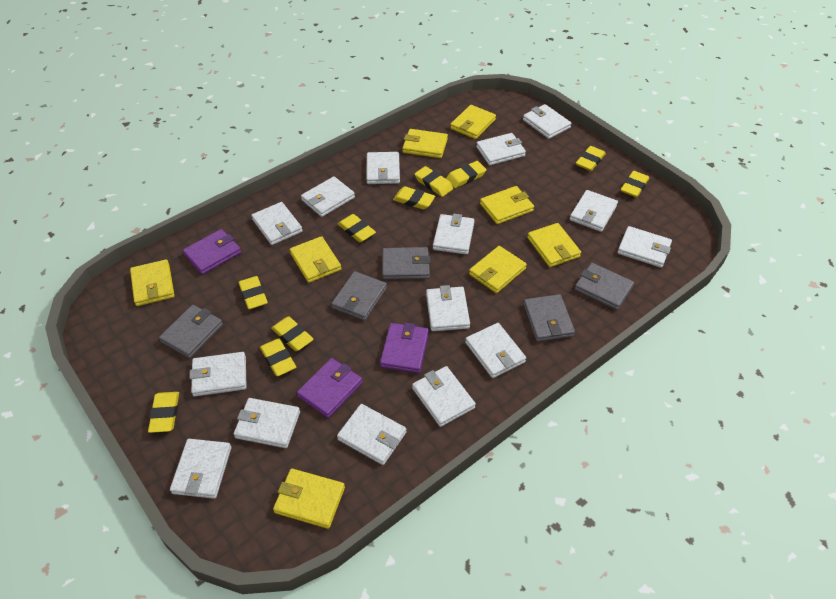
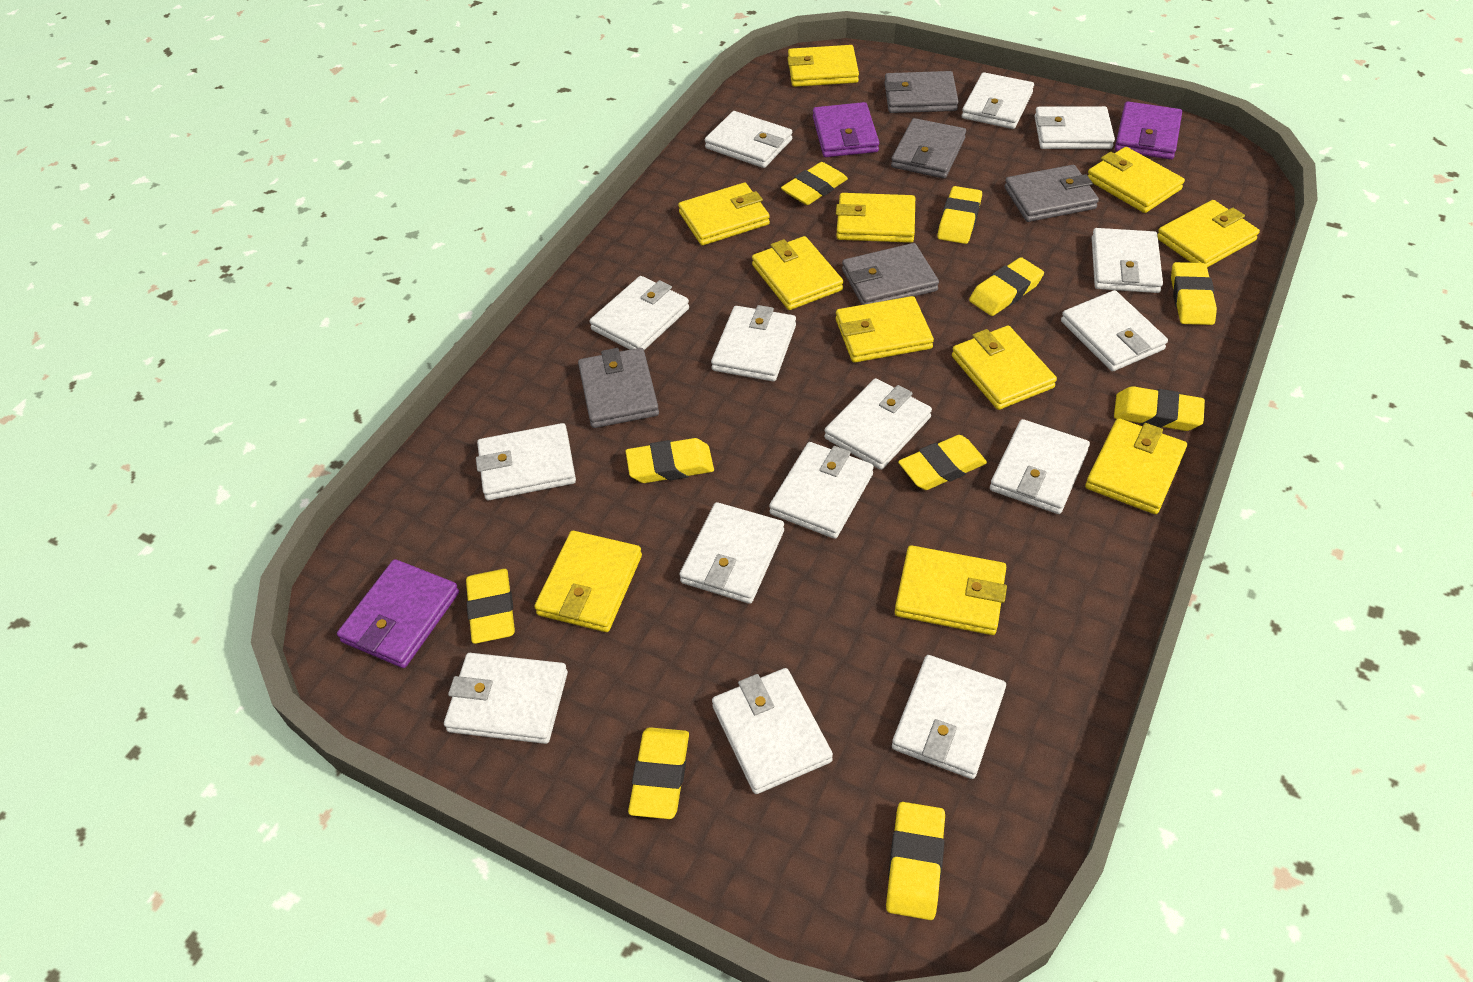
yellow wallet: 8 -> 11

